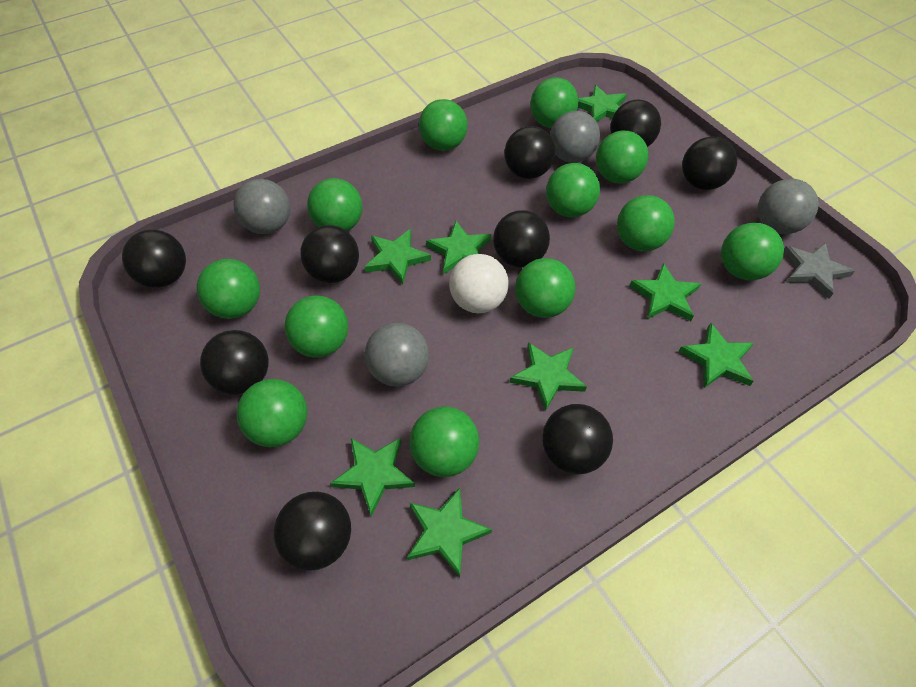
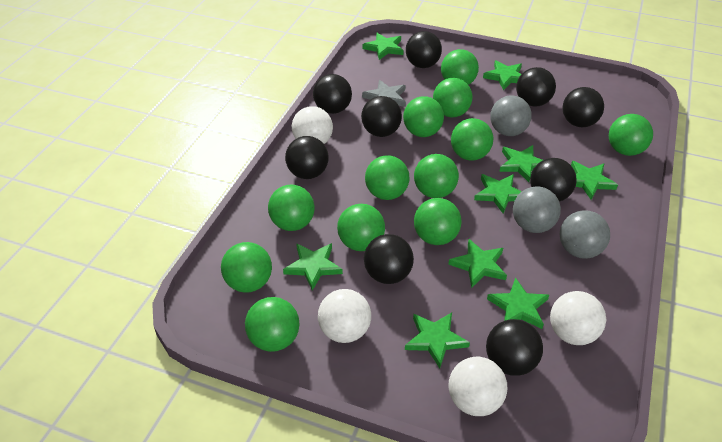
green star: 8 -> 9
grey ball: 4 -> 3
white ball: 1 -> 4

